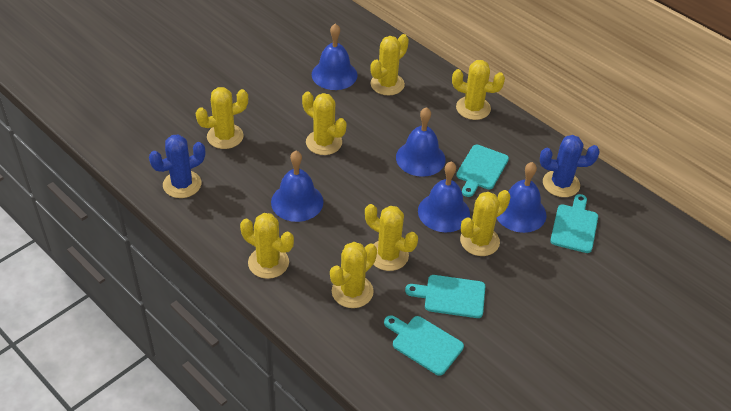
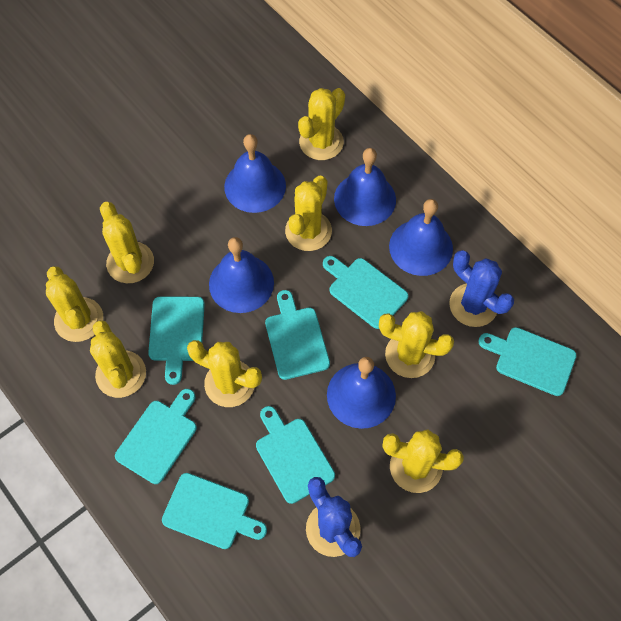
turquoise cutting board: 4 -> 7

